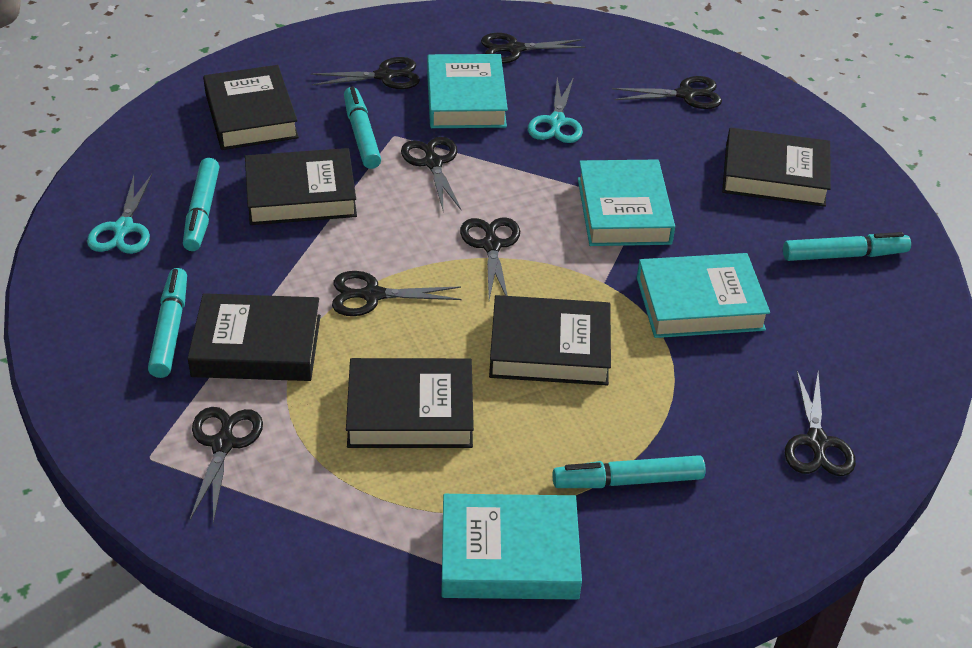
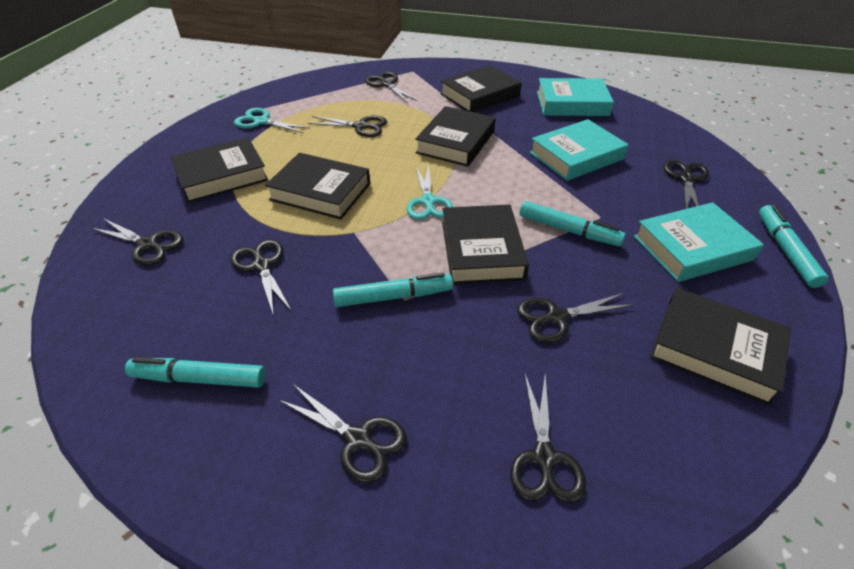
turquoise book: 4 -> 3
turquoise marker: 5 -> 4

